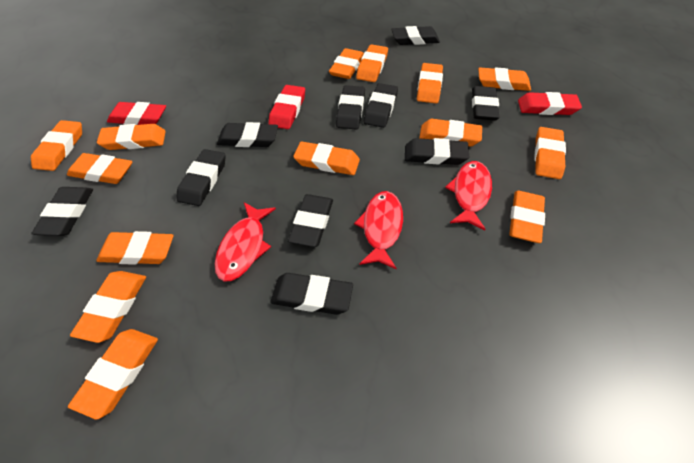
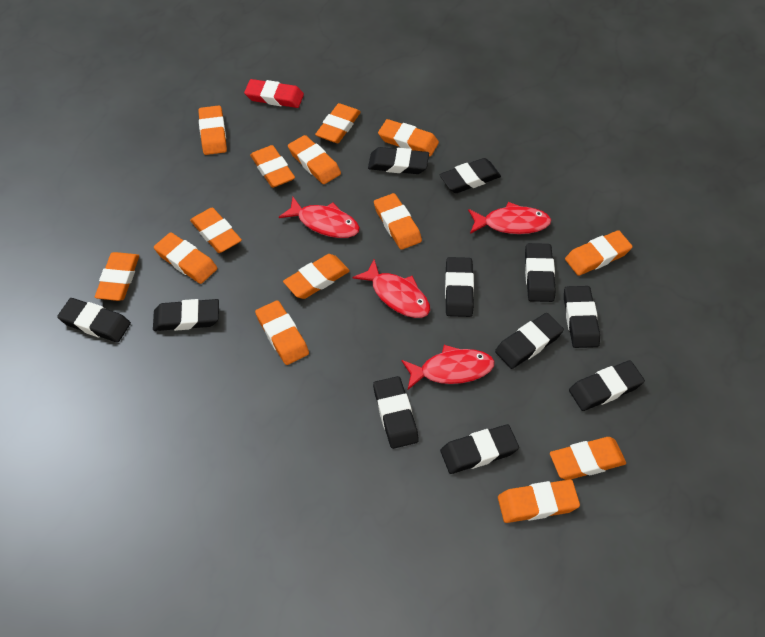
black eraser: 10 -> 11
red eraser: 3 -> 1
red fish: 3 -> 4

